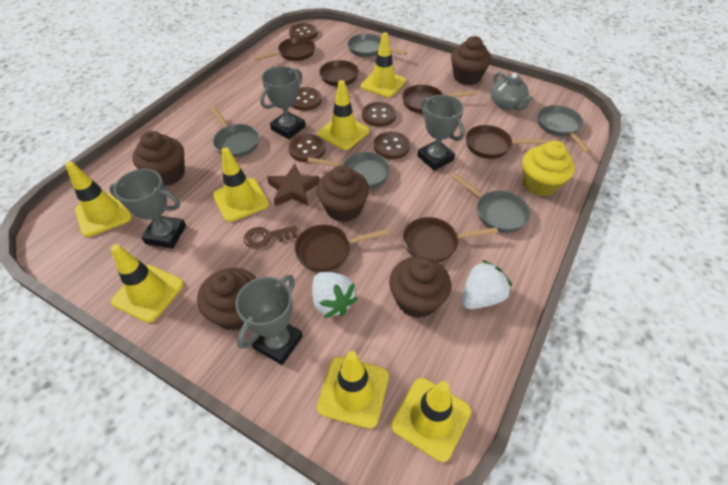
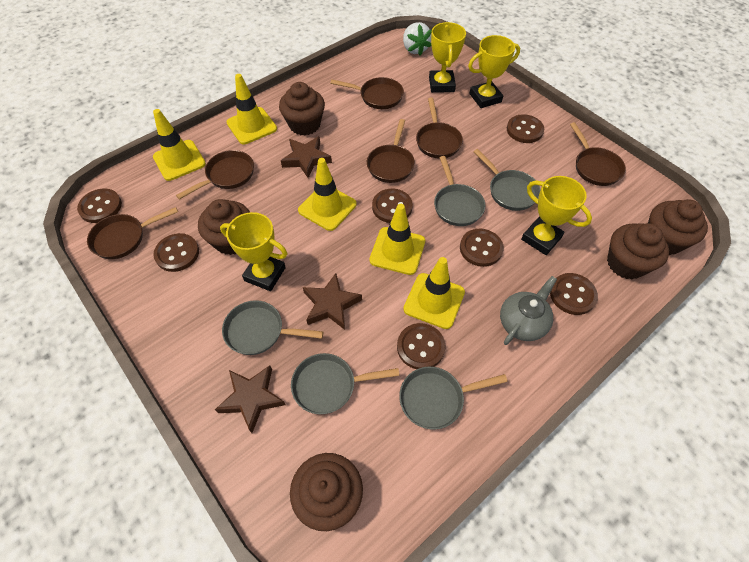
brown button: 5 -> 7
brown key: 1 -> 0
brown star: 1 -> 3
grey trophy: 4 -> 0
white strawberry: 2 -> 1
yellow cupcake: 1 -> 0
yellow traffic cone: 7 -> 5
yellow trophy: 0 -> 4

